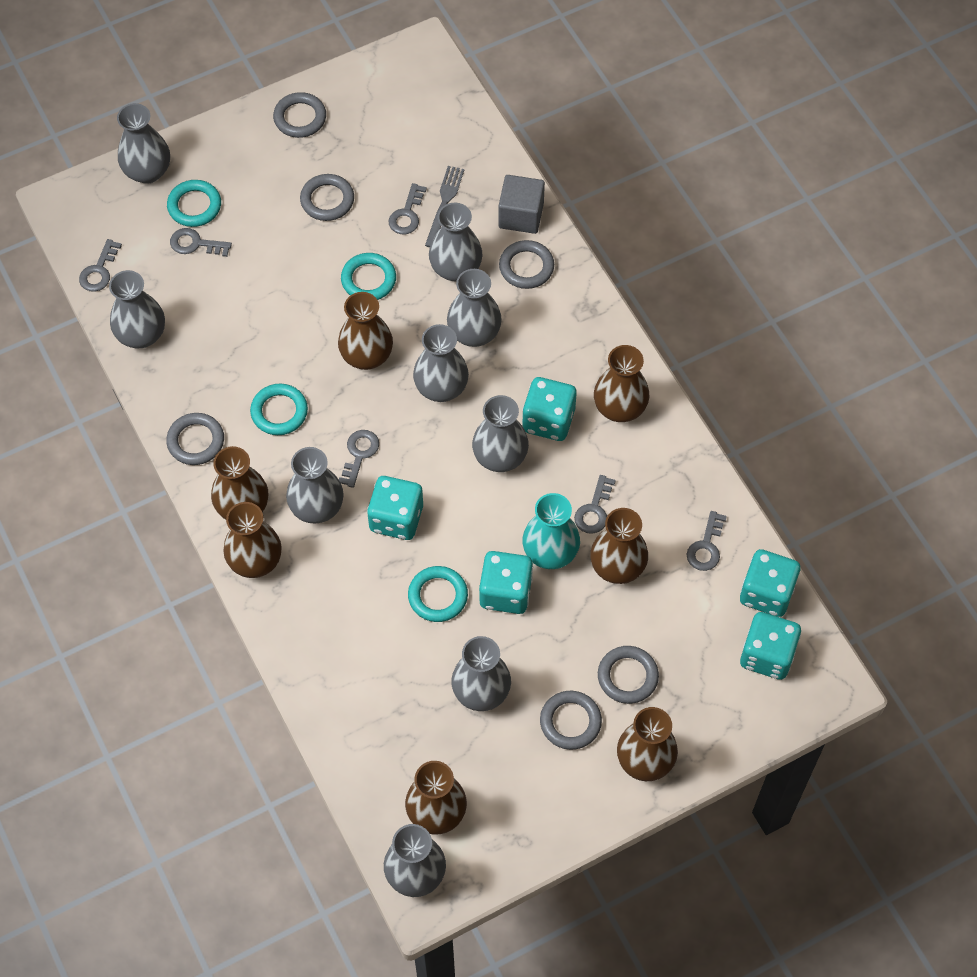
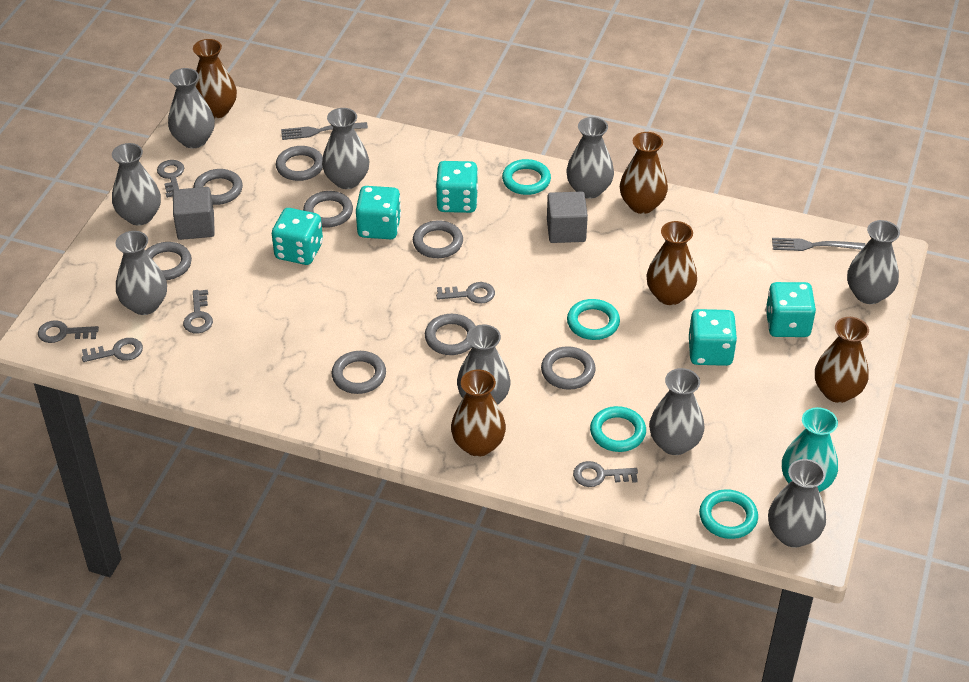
brown vase: 7 -> 5
grey cube: 1 -> 2
grey fork: 1 -> 2
grey ring: 6 -> 8

